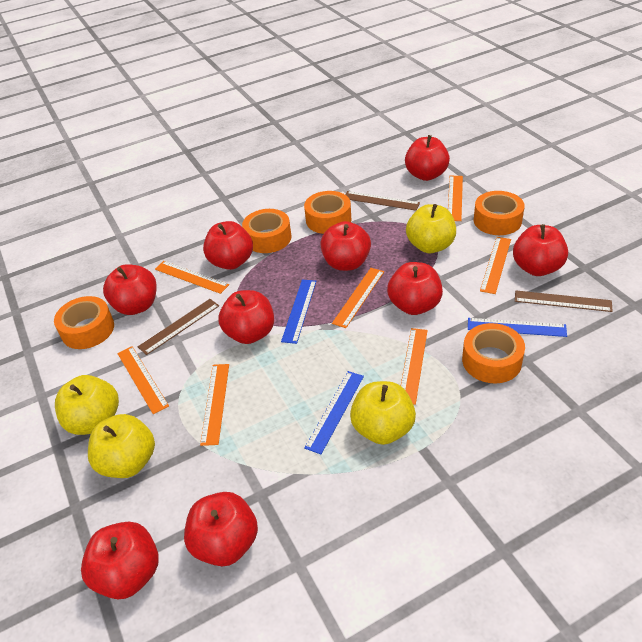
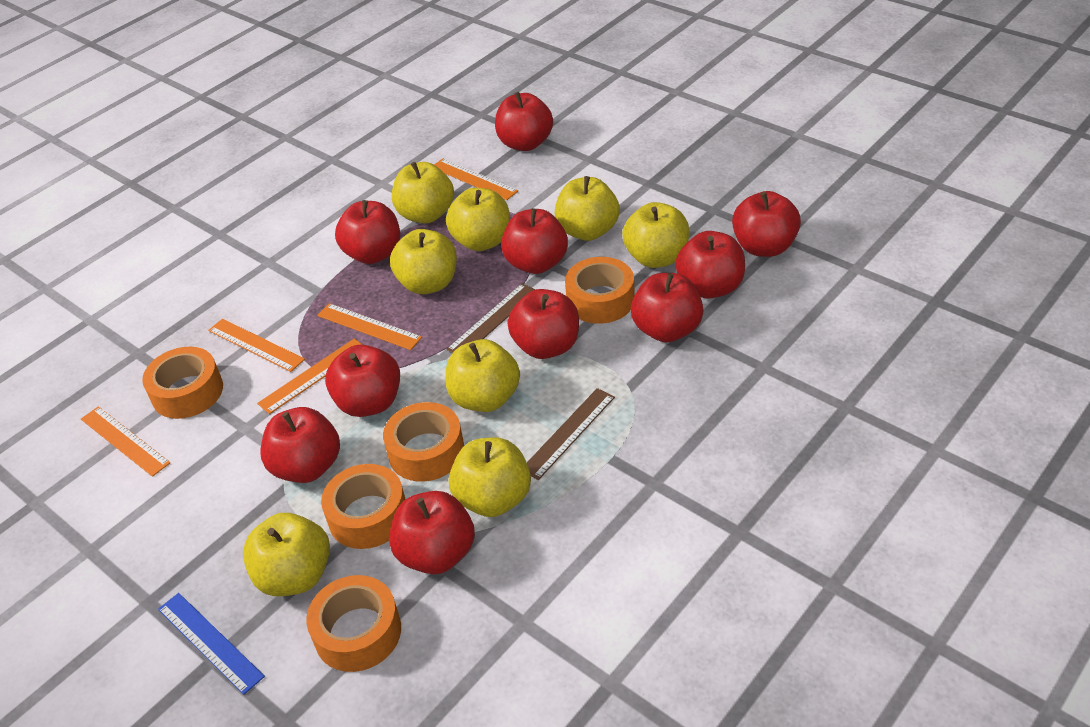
blue ruler: 3 -> 1
brown ruler: 3 -> 2
orange ruler: 7 -> 5
red apple: 9 -> 10
yellow apple: 4 -> 8

